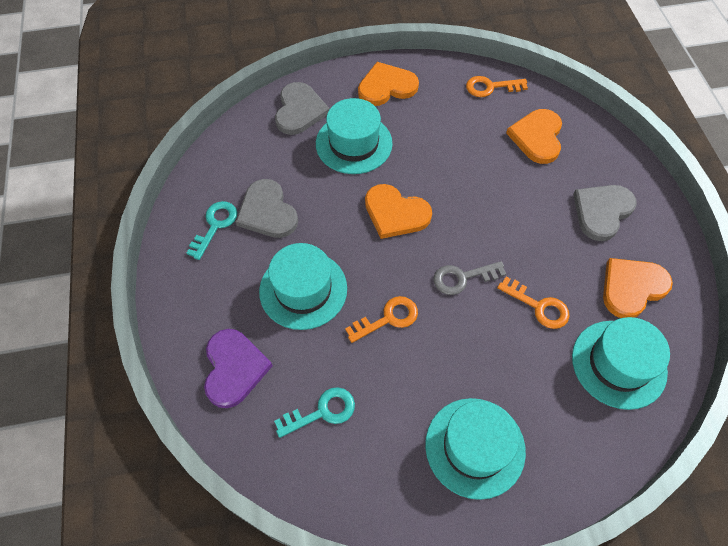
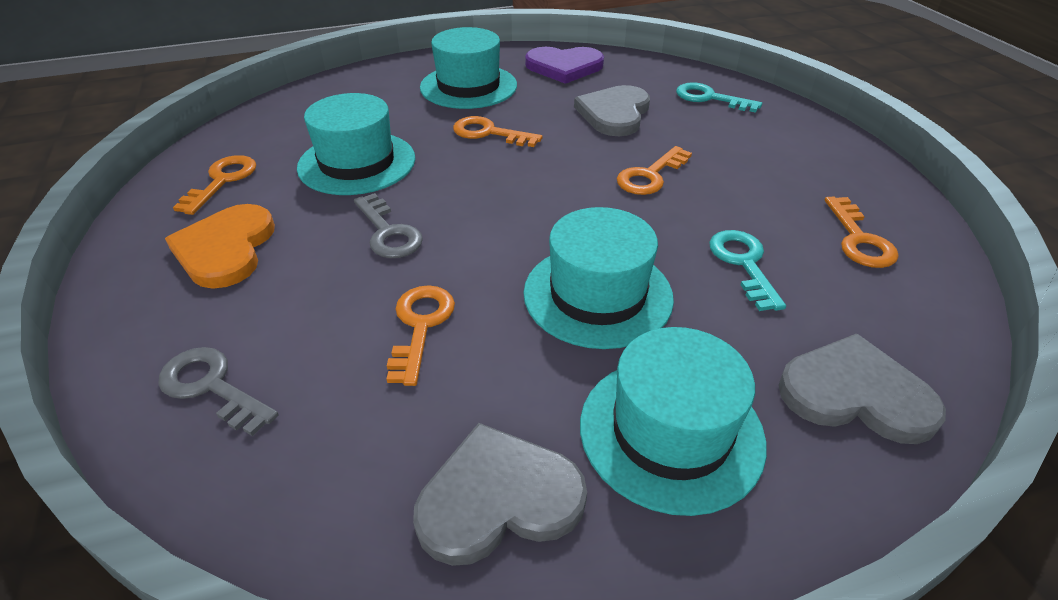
grey key: 1 -> 2
orange heart: 4 -> 1
orange key: 3 -> 5

